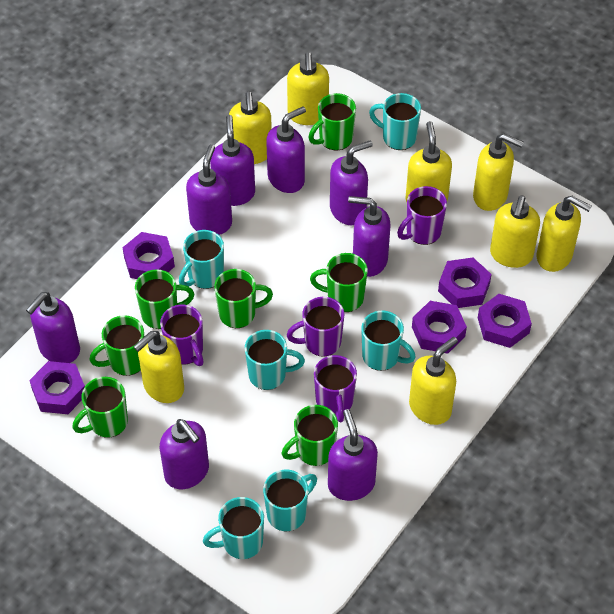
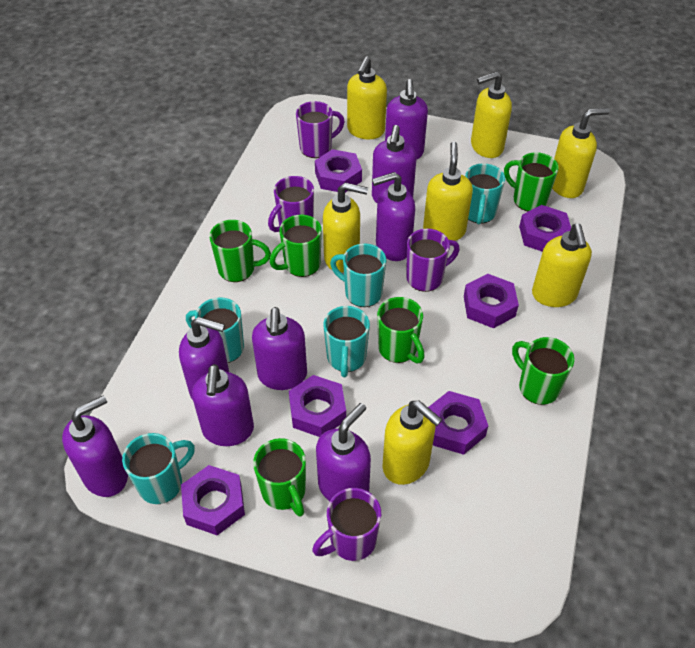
green mug: 7 -> 6
purple nut: 5 -> 6
turquoise mug: 6 -> 5
yellow soap dispenser: 8 -> 7

